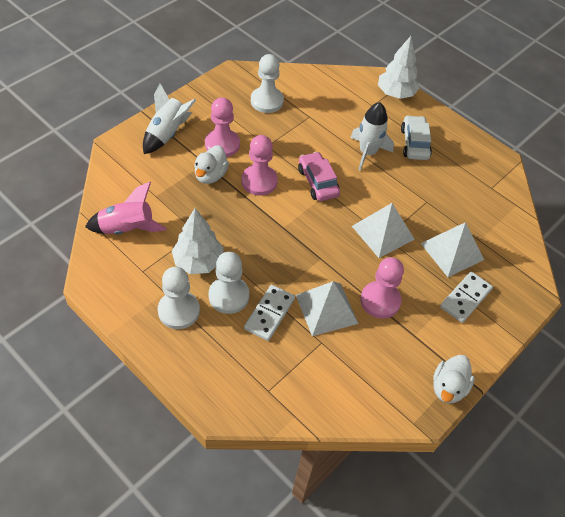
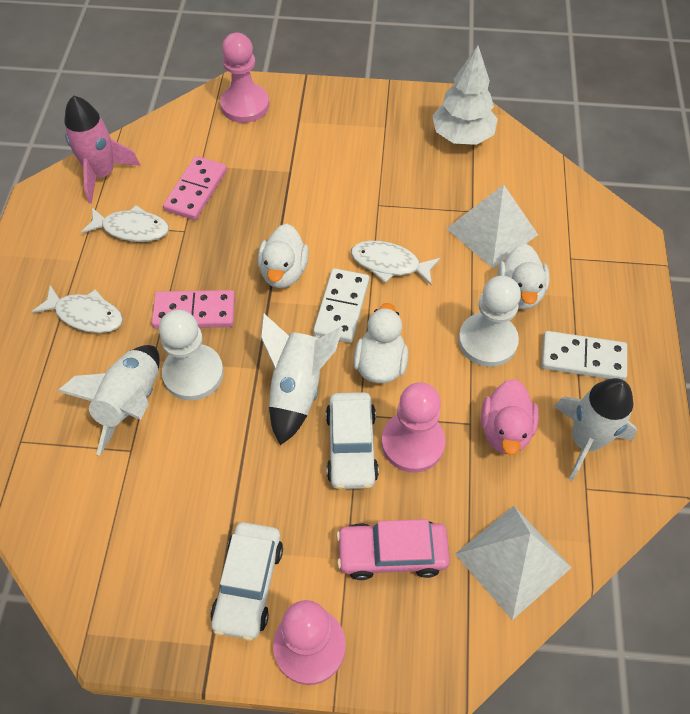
pink domino: 0 -> 2
pink duck: 0 -> 1
white car: 1 -> 2
white duck: 2 -> 3
white fish: 0 -> 3
white pawn: 3 -> 2
white pyramid: 3 -> 2
white rocket: 2 -> 3
white tree: 2 -> 1

